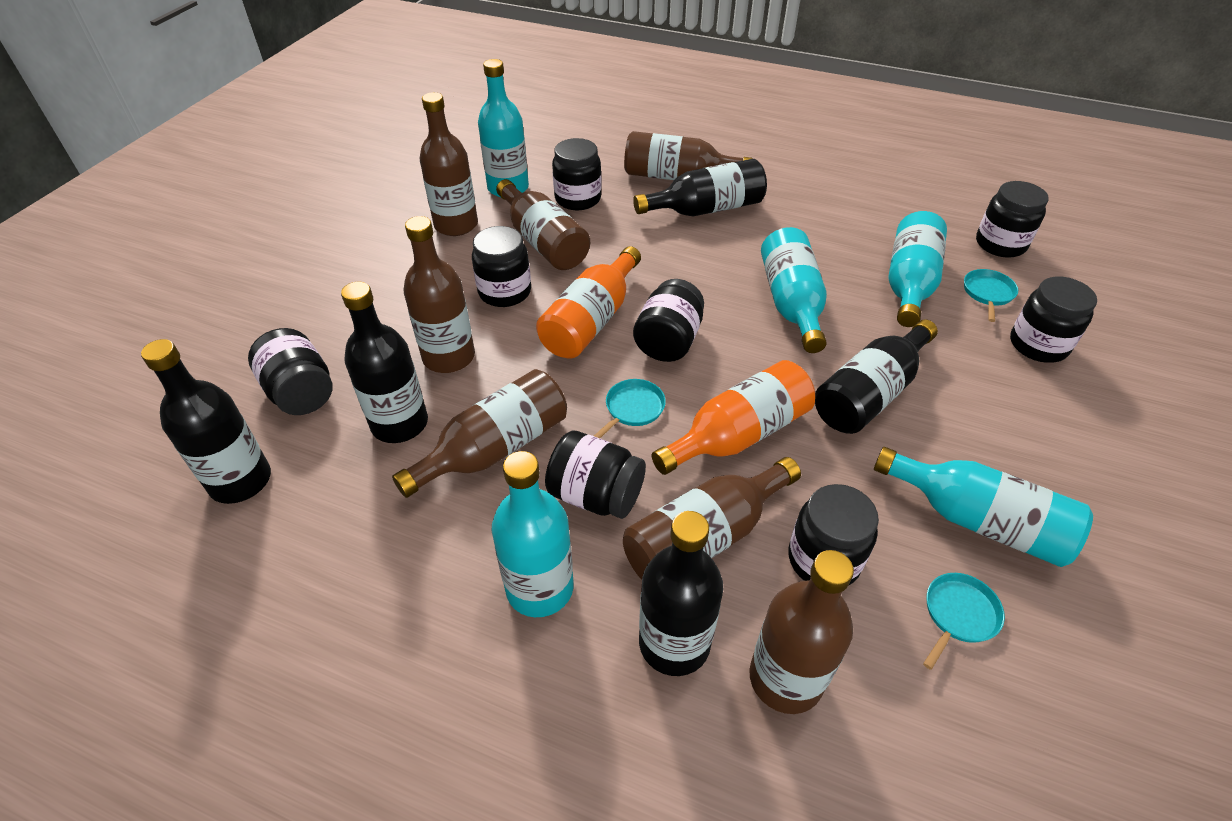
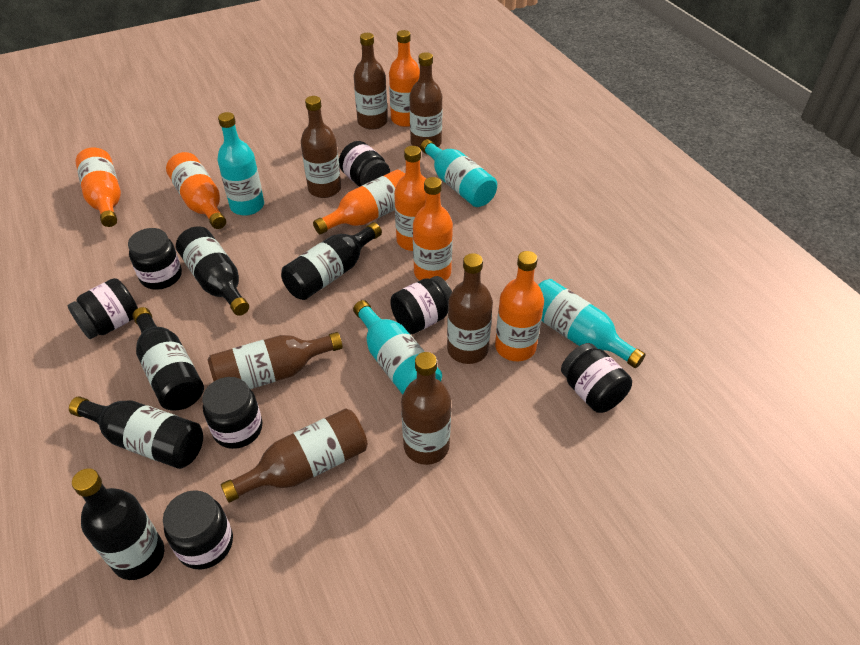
black jar: 8 -> 7
orange bottle: 2 -> 7
turquoise bottle: 5 -> 4
turquoise pan: 3 -> 0

